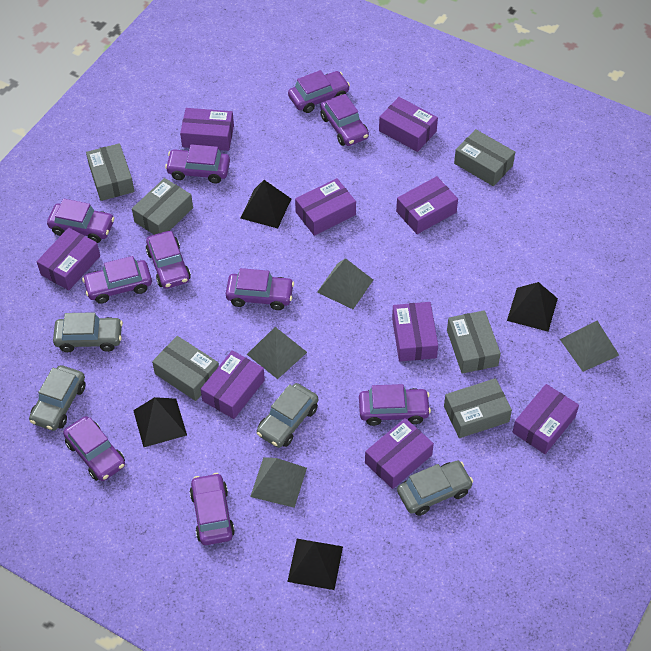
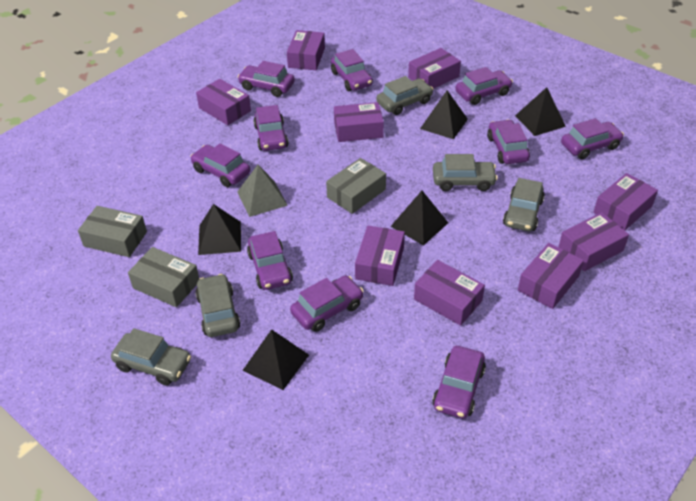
black pyramid: 4 -> 5
grey box: 6 -> 3
grey car: 4 -> 5
grey pyramid: 4 -> 1

